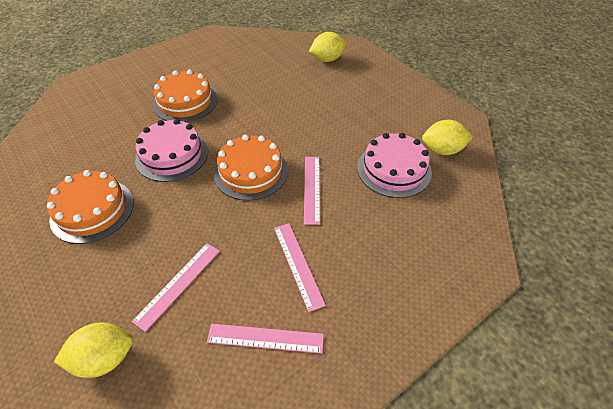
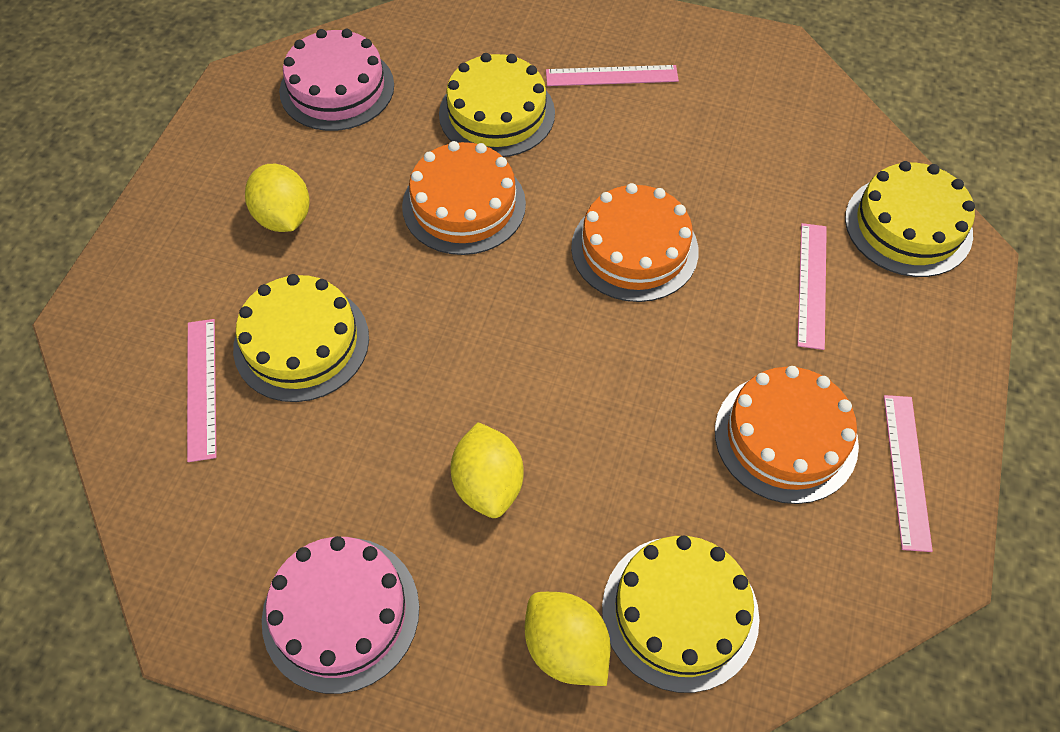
yellow cake: 0 -> 4

